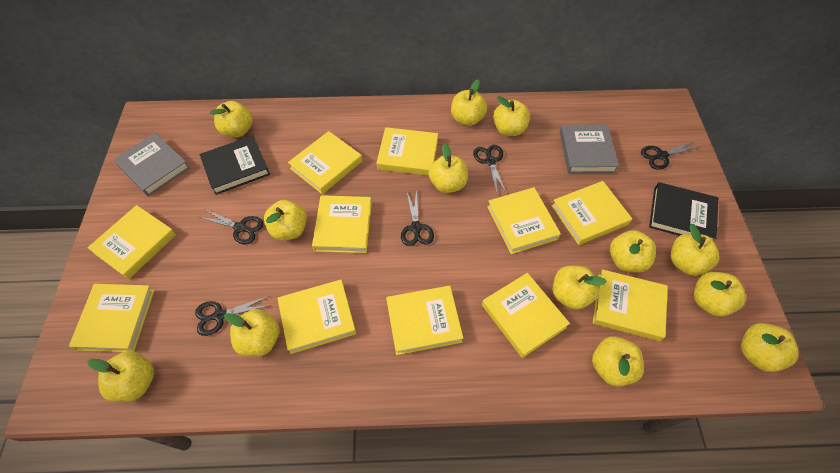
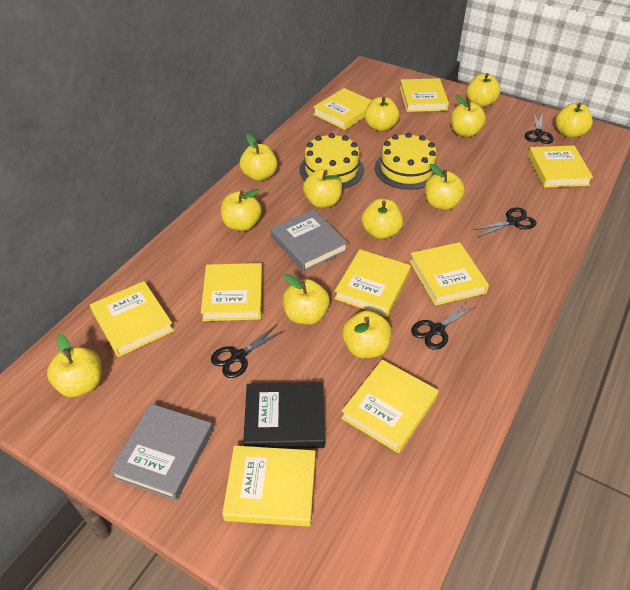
black book: 2 -> 1
black scissors: 5 -> 4
yellow apple: 13 -> 12
yellow book: 11 -> 9
yellow cake: 0 -> 2

